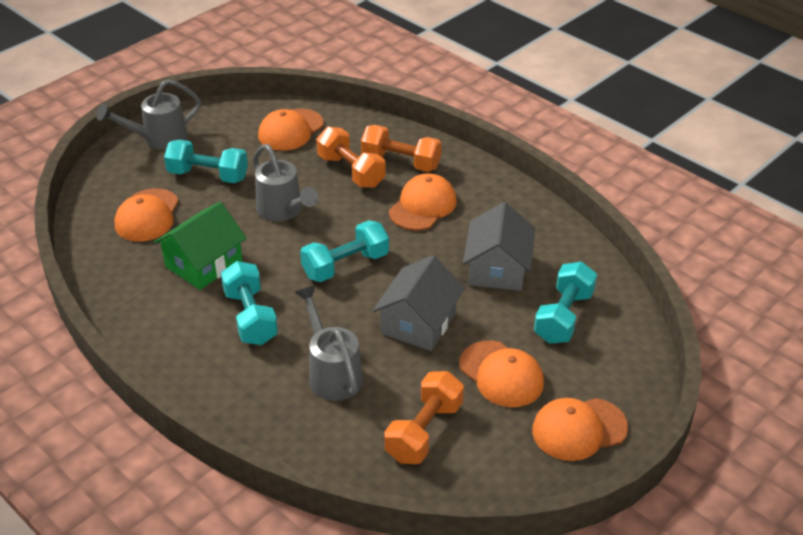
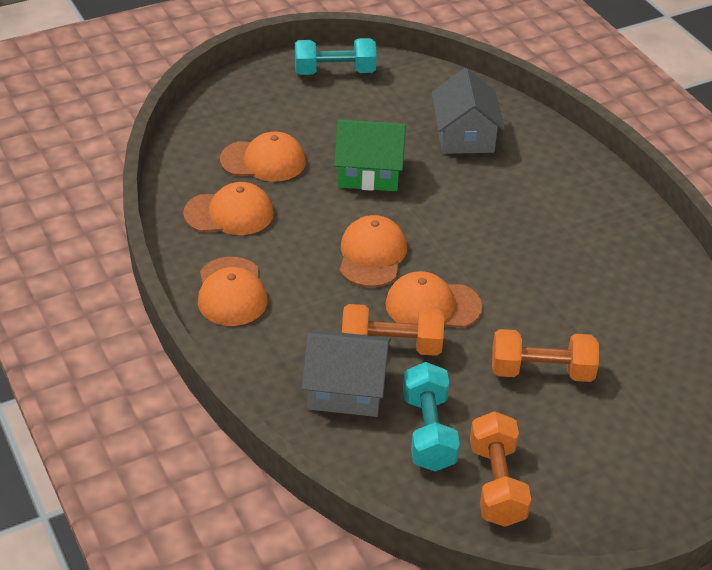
grey watering can: 3 -> 0
turquoise dumbbell: 4 -> 2

